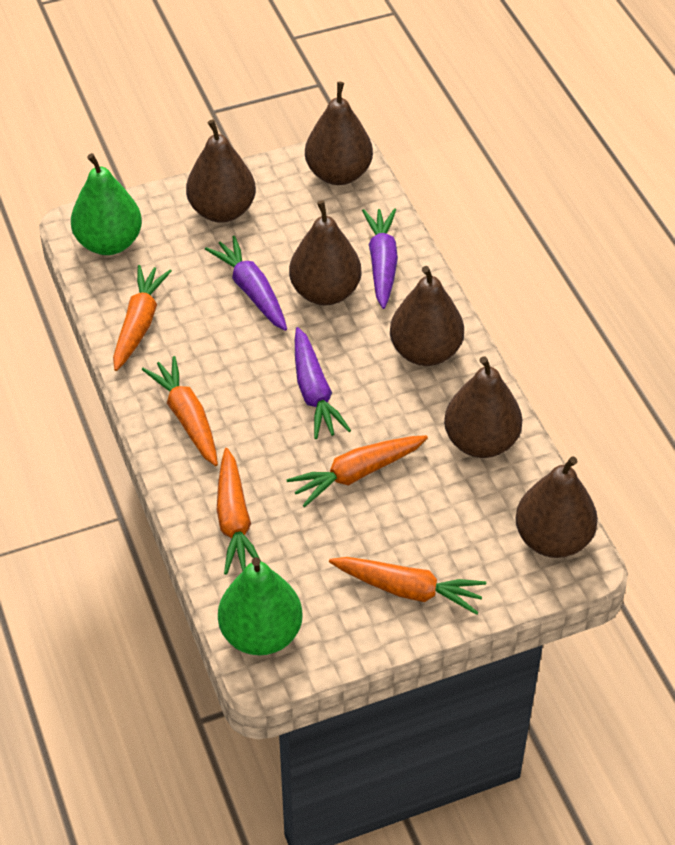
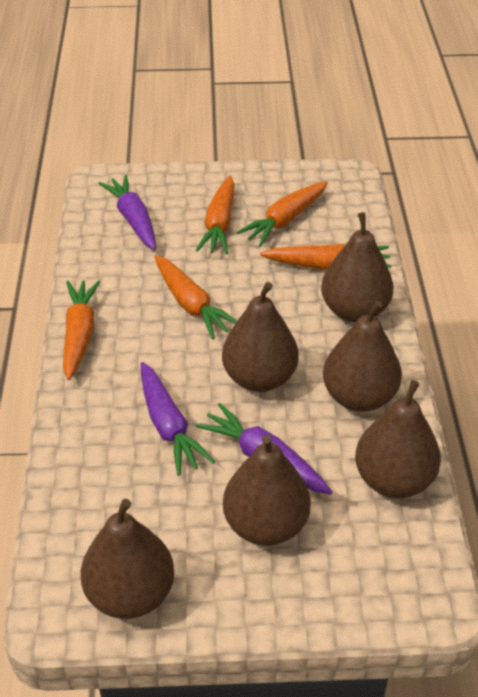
green pear: 2 -> 0

